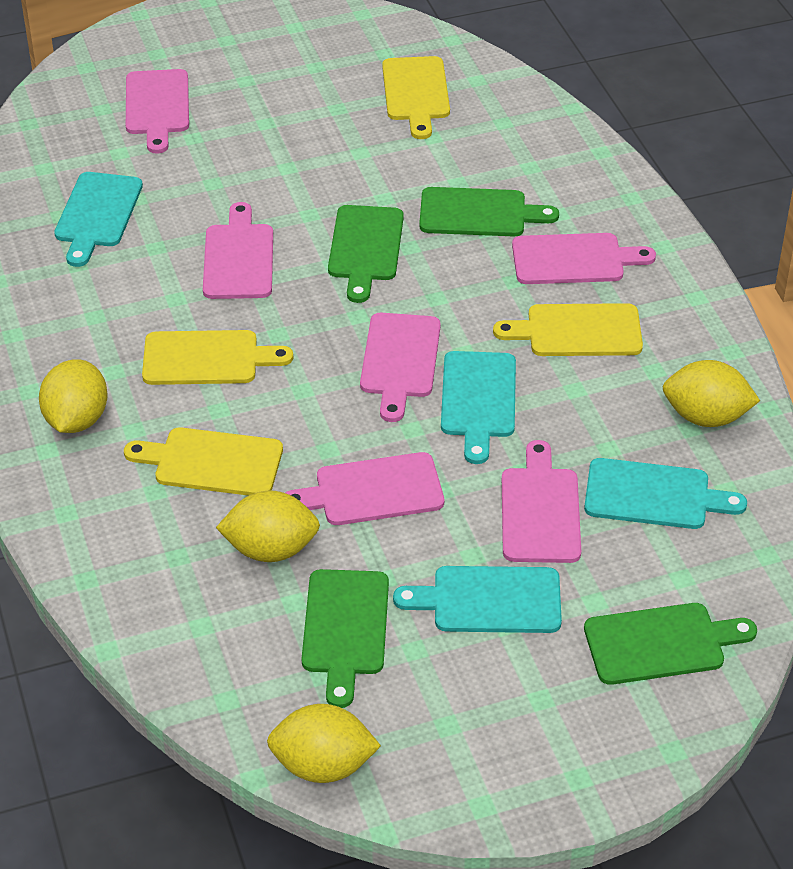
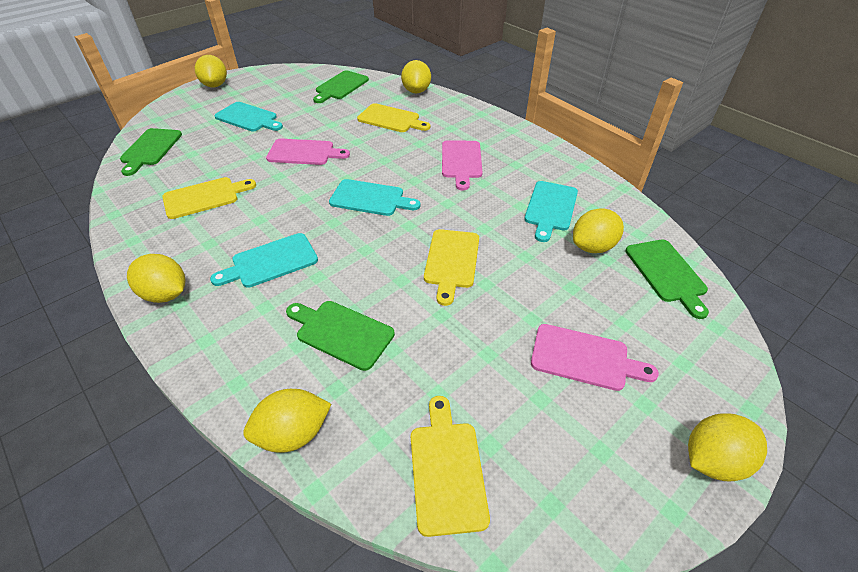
pink cutting board: 6 -> 3
yellow lemon: 4 -> 6

